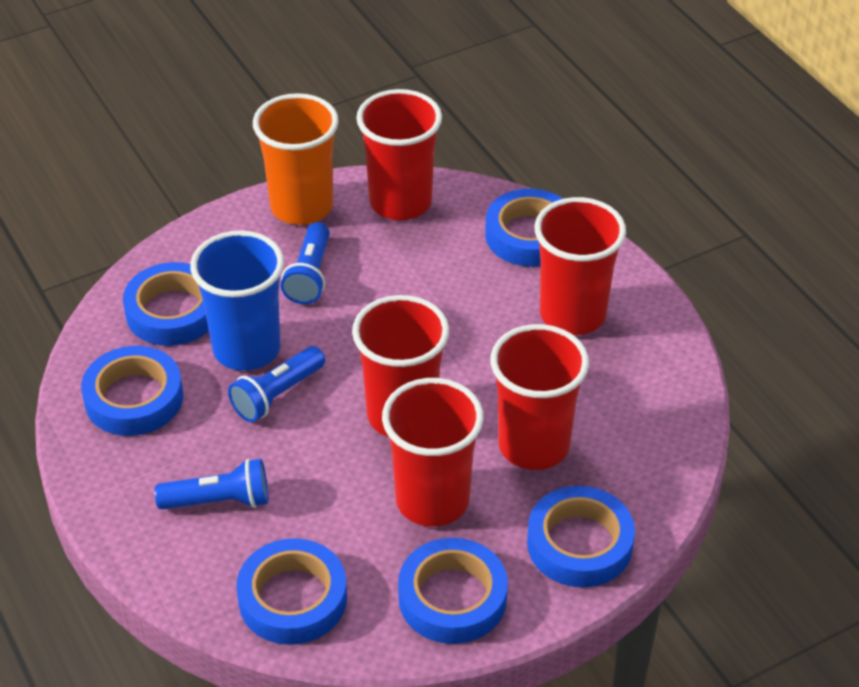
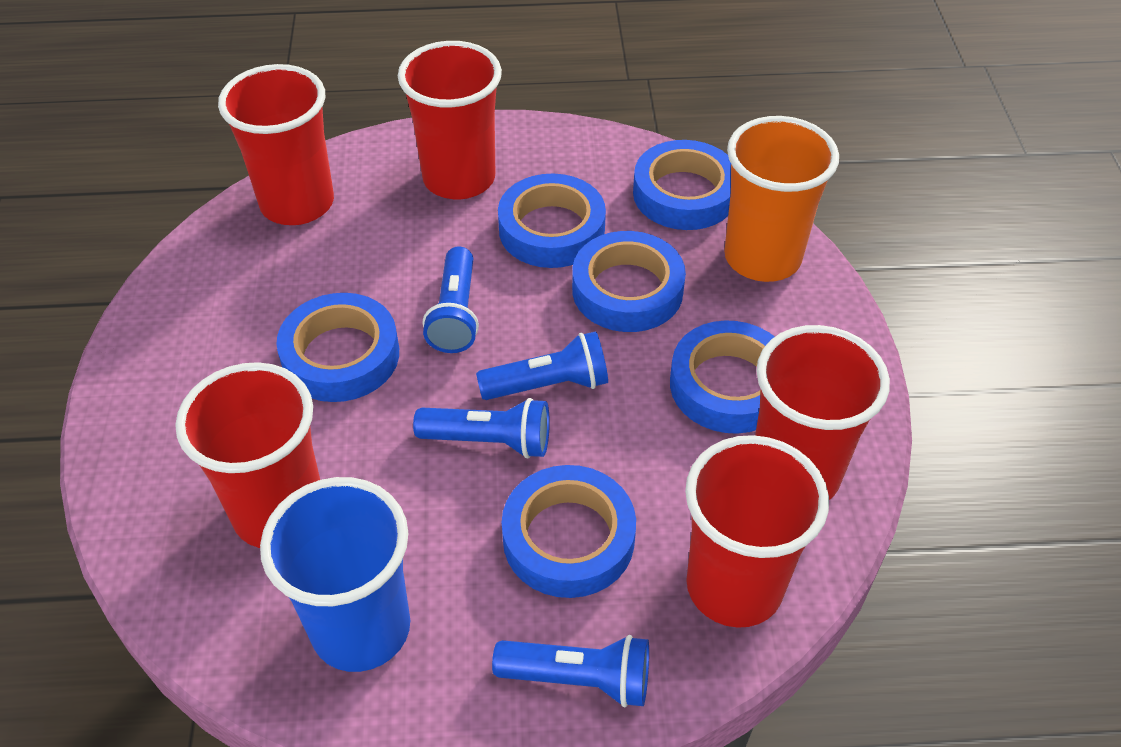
blue flashlight: 3 -> 4

